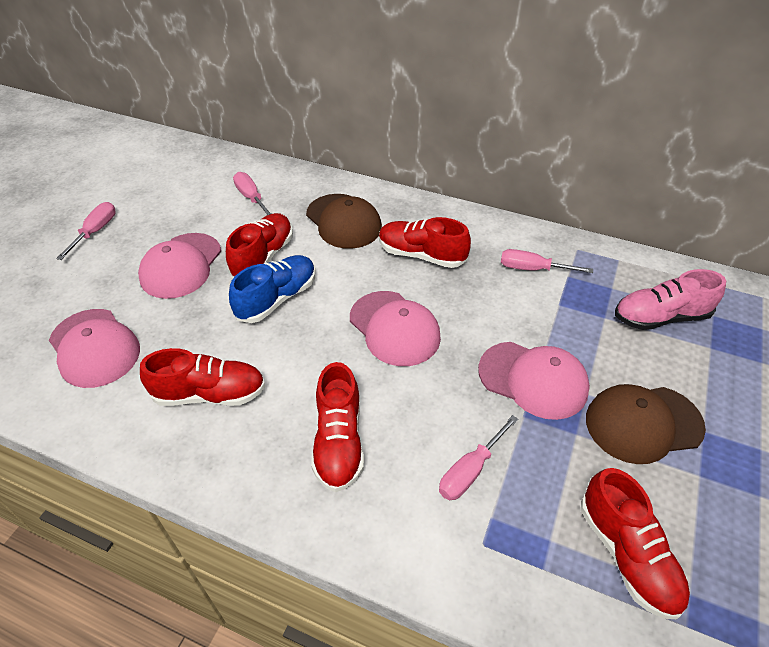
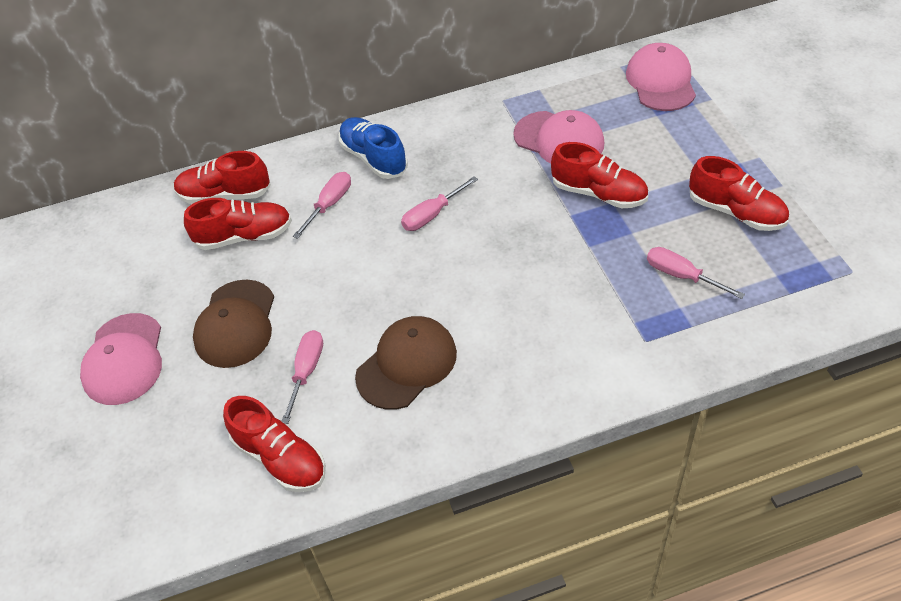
pink cap: 4 -> 3
pink shoe: 1 -> 0

